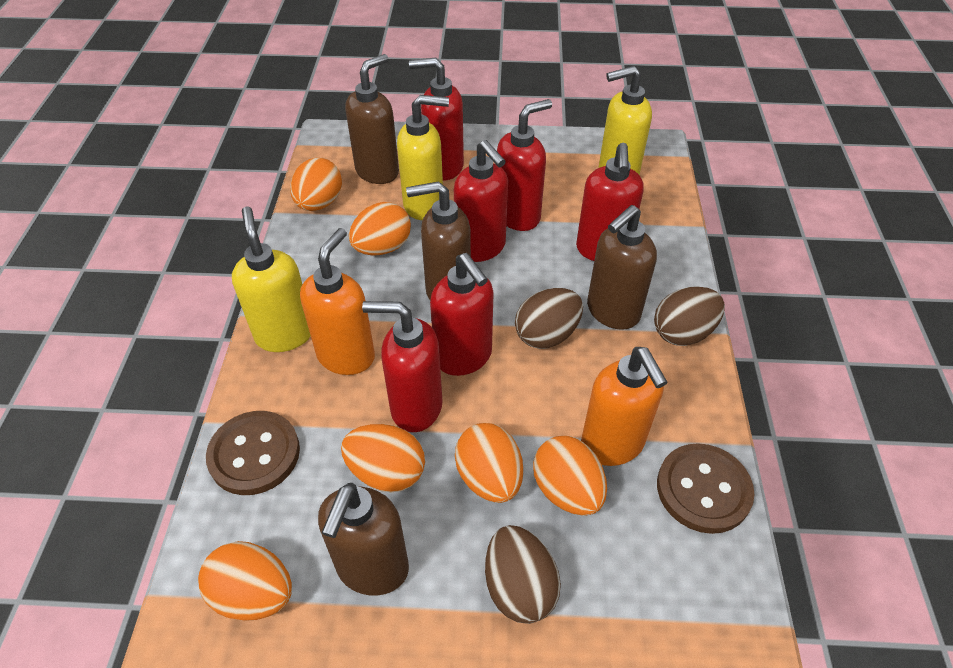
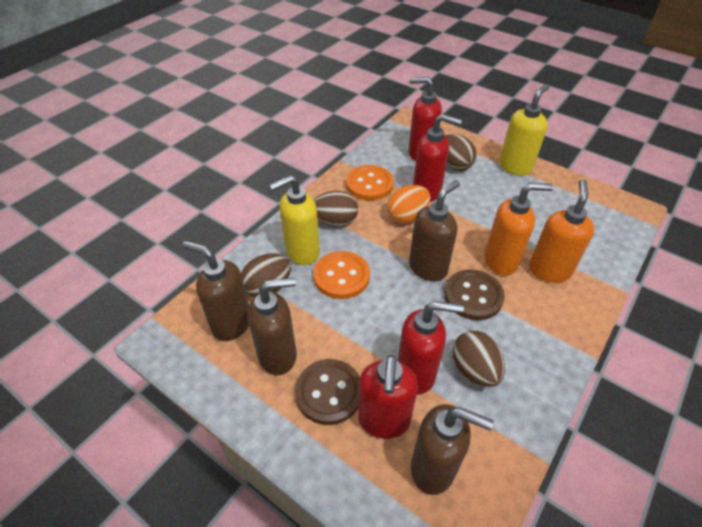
brown egg: 3 -> 4
orange button: 0 -> 2
orange egg: 6 -> 1
red soap dispenser: 6 -> 4
yellow soap dispenser: 3 -> 2

